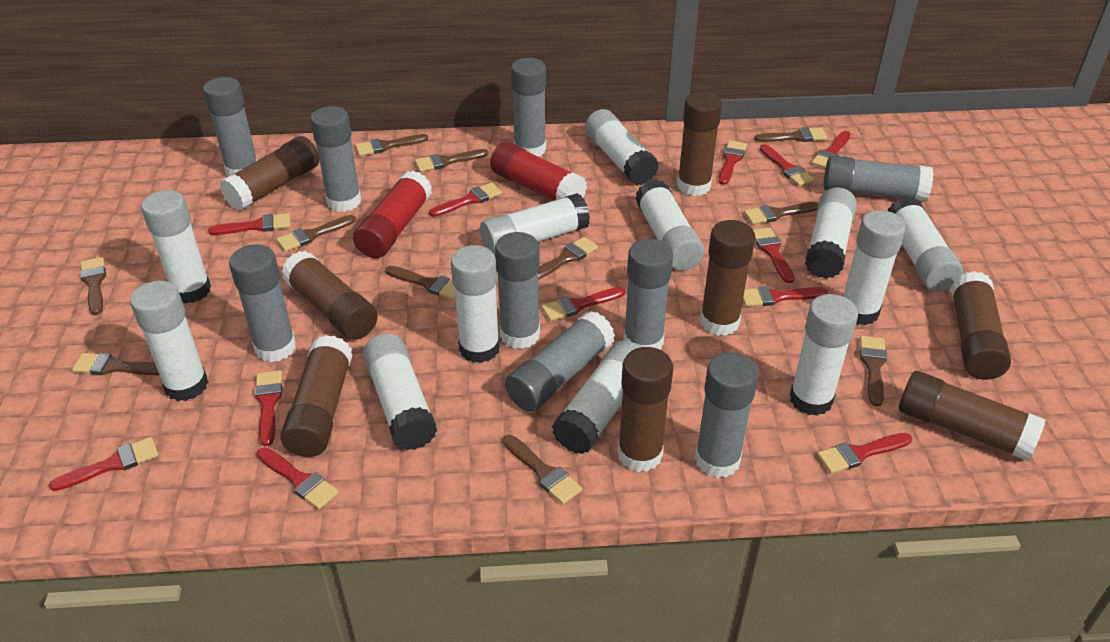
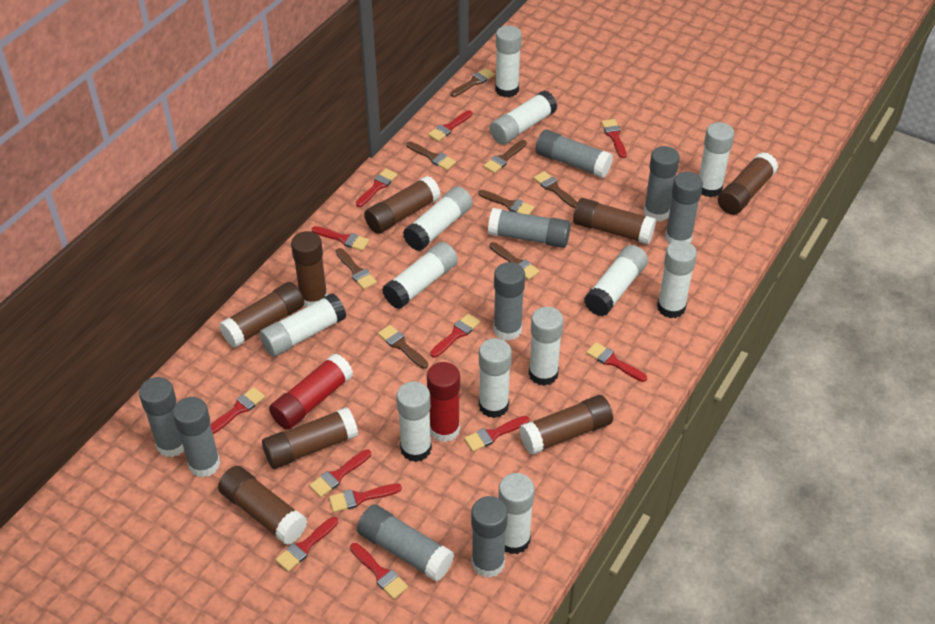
brown brush: 11 -> 8

